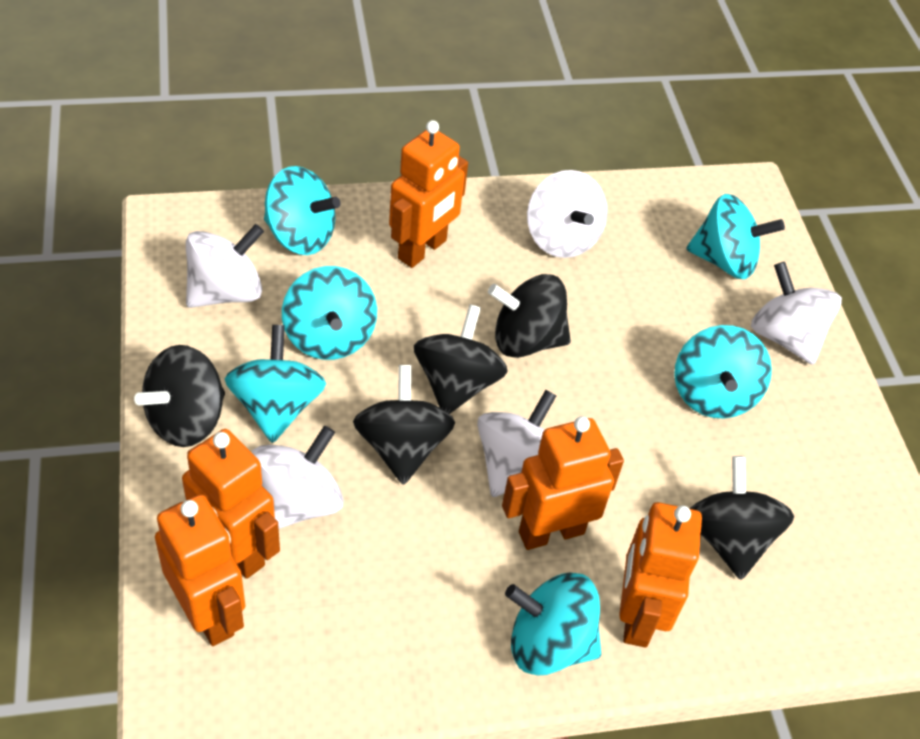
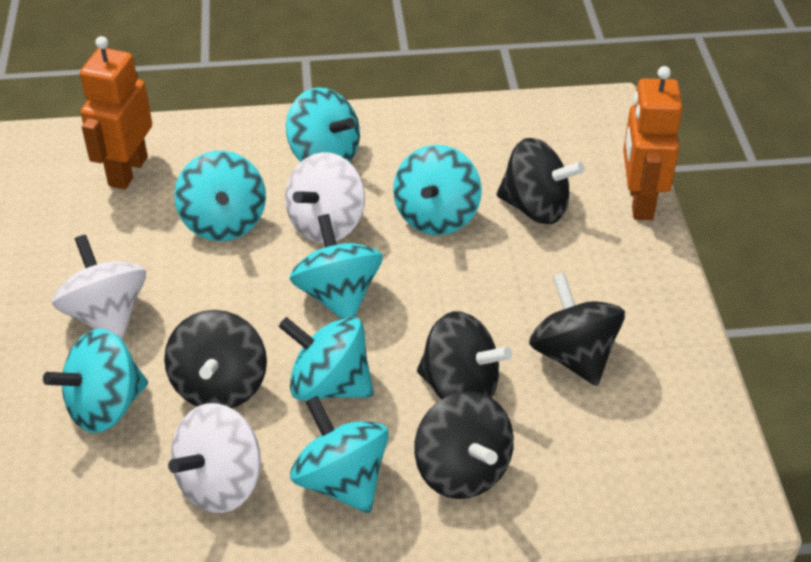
orange robot: 5 -> 2
turquoise spinning top: 6 -> 7
white spinning top: 5 -> 3

